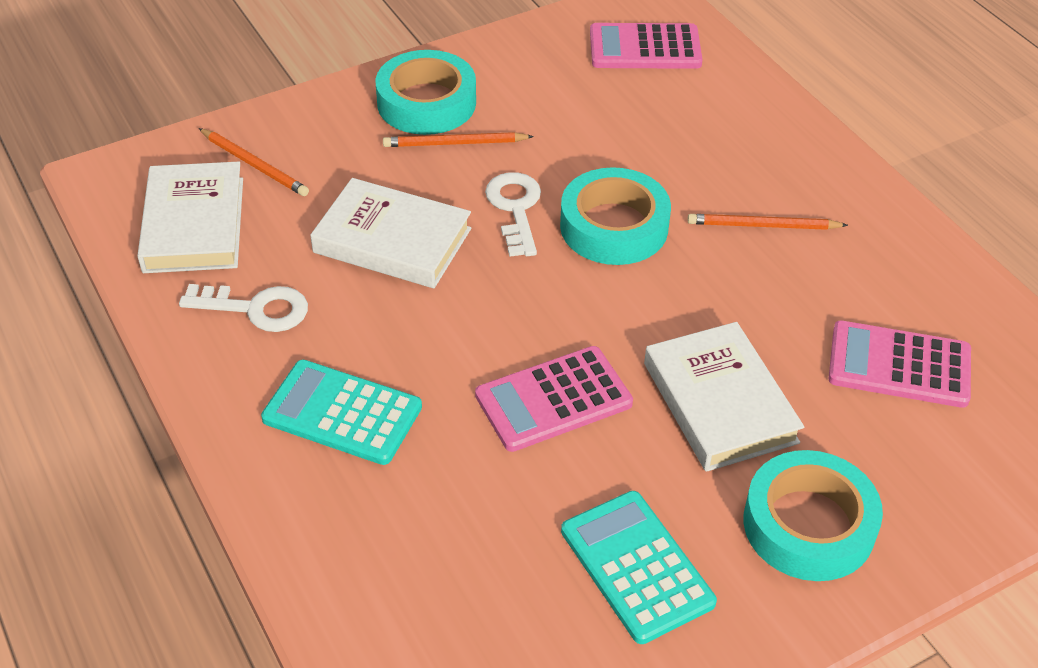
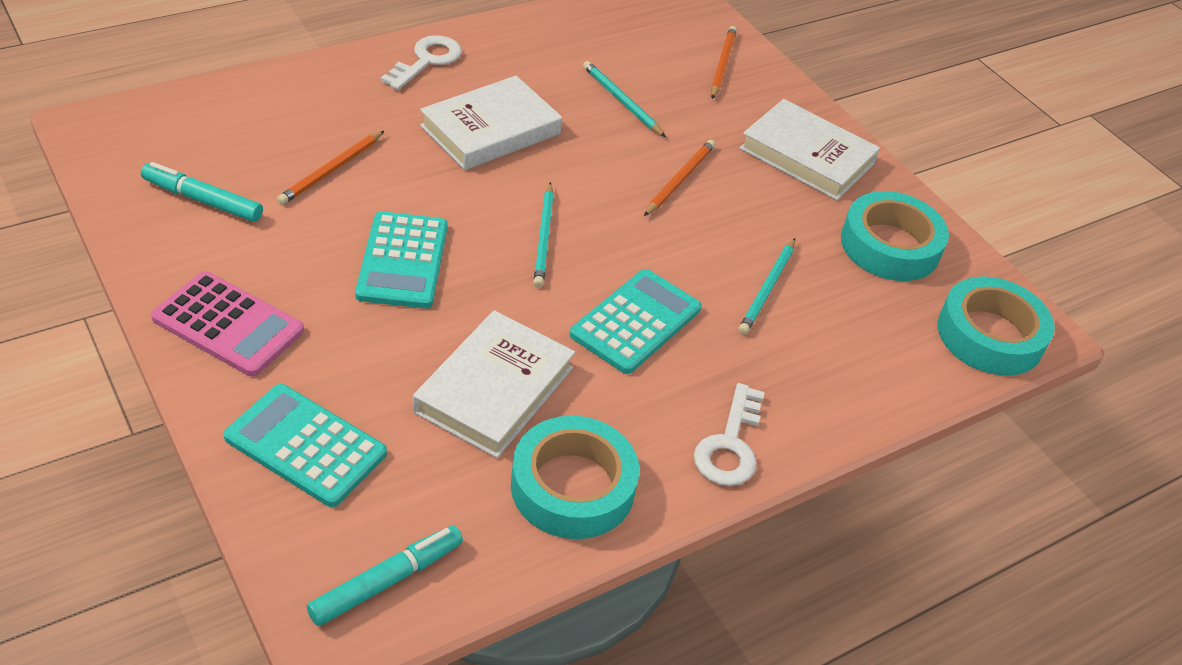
pink calculator: 3 -> 1
turquoise calculator: 2 -> 3
turquoise marker: 0 -> 2
turquoise pencil: 0 -> 3

